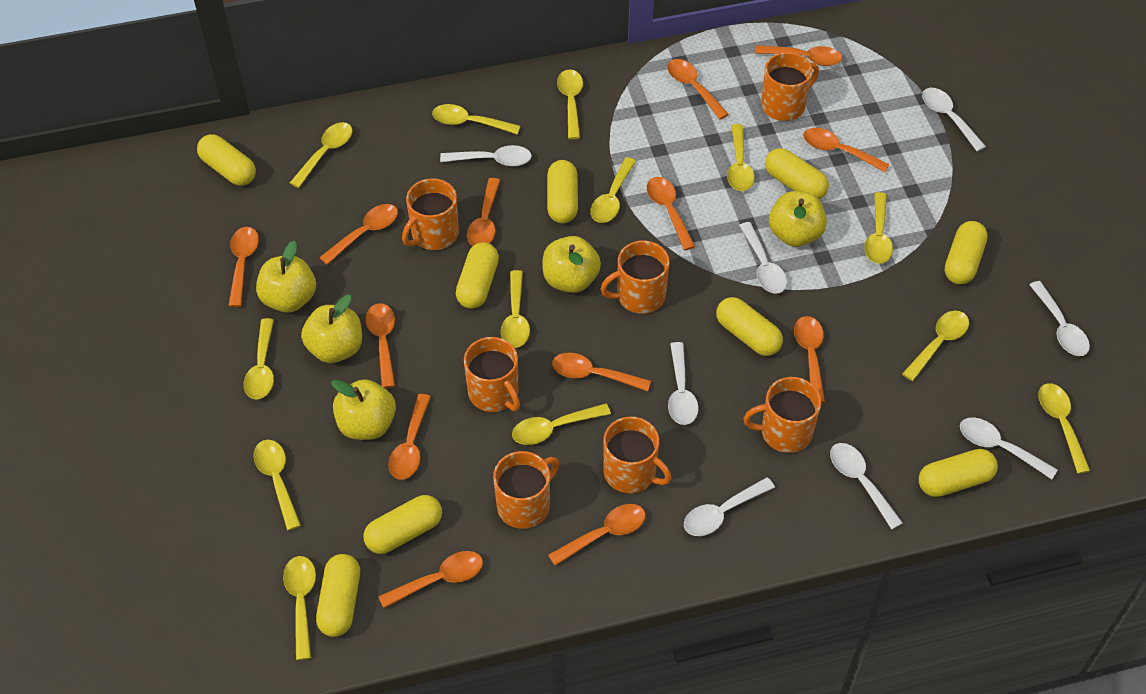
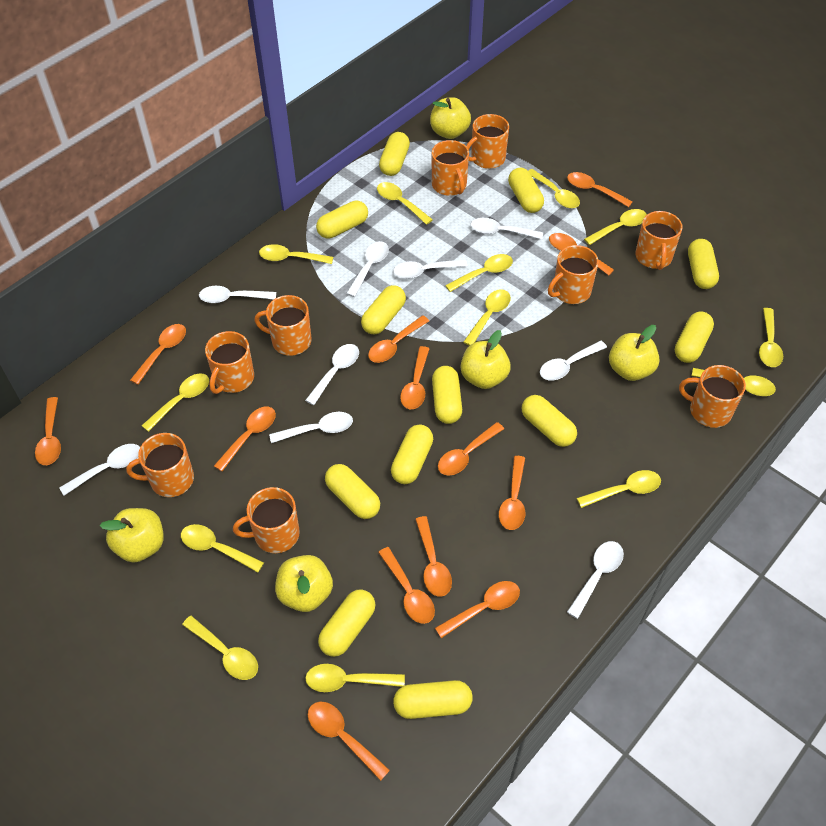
orange mug: 7 -> 9
white spoon: 8 -> 9
yellow capsule: 9 -> 12

